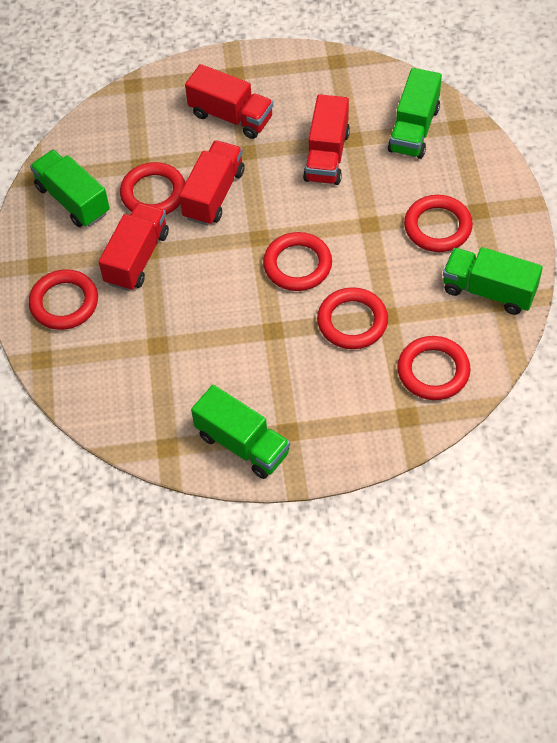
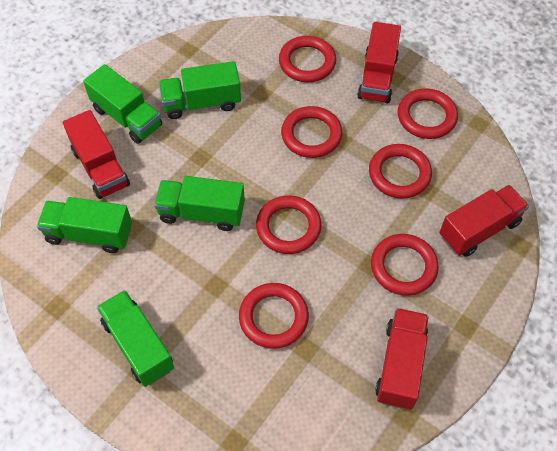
green truck: 4 -> 5
red ring: 6 -> 7

